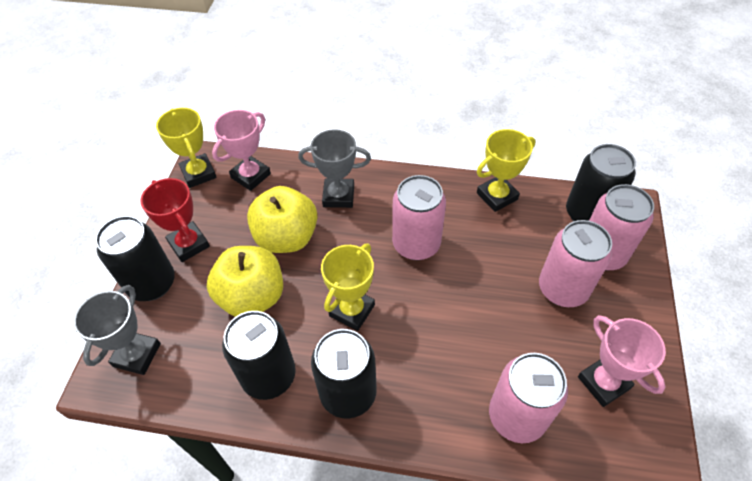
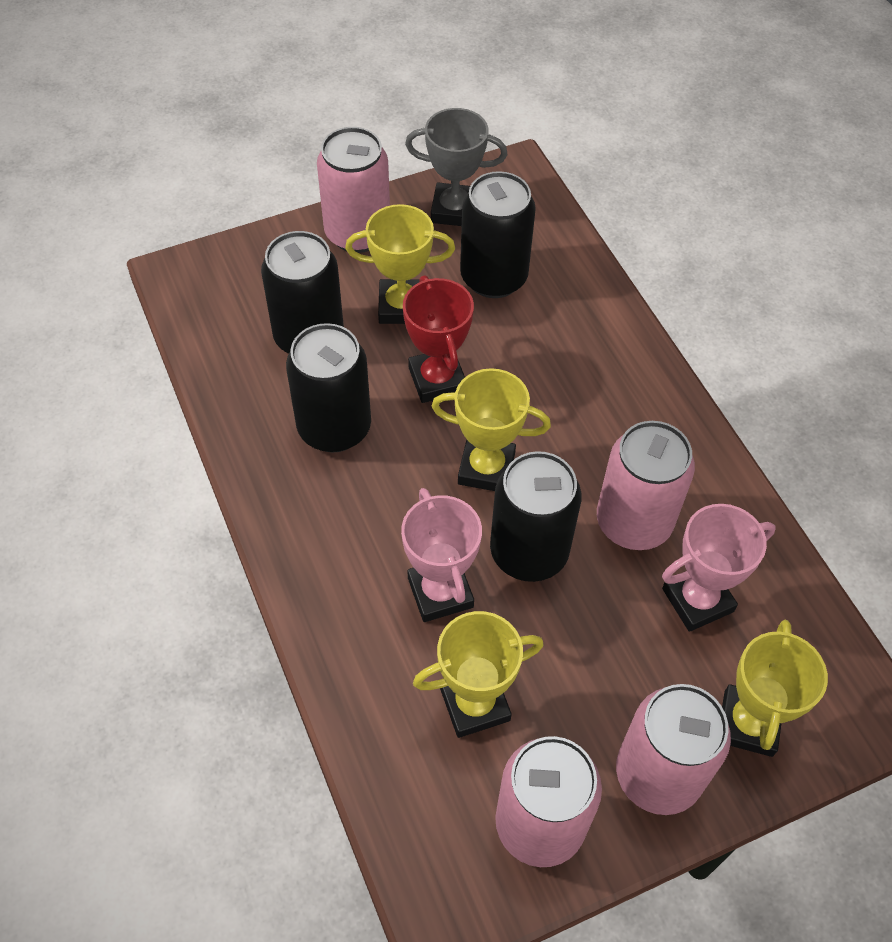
grey trophy: 2 -> 1
yellow apple: 2 -> 0
yellow trophy: 3 -> 4

